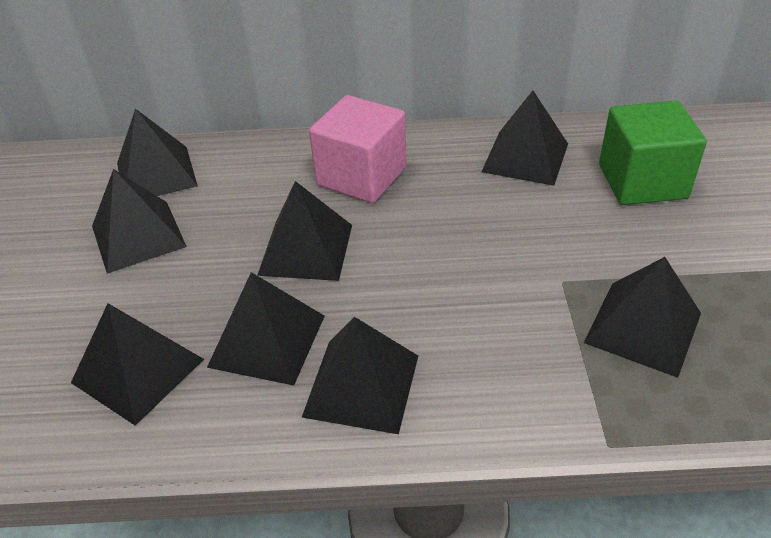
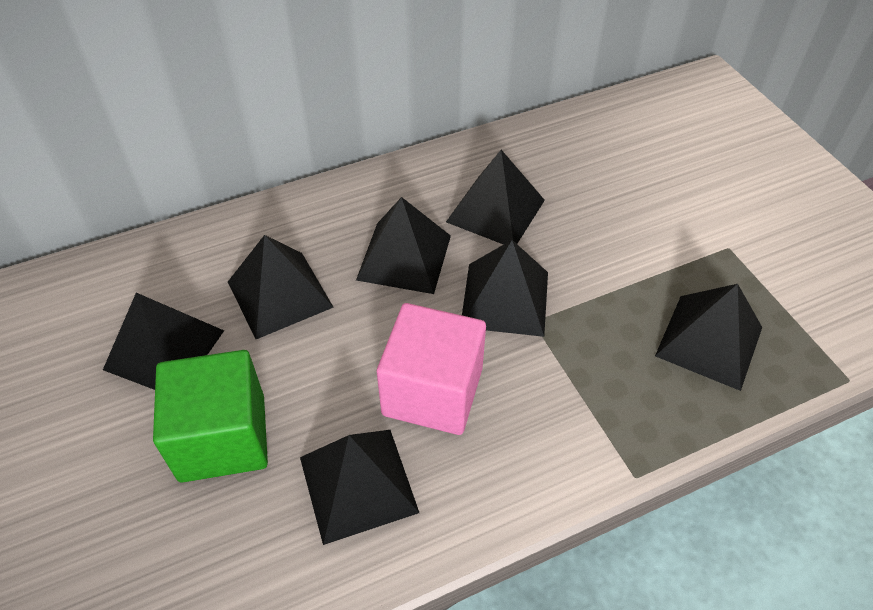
black pyramid: 8 -> 7

